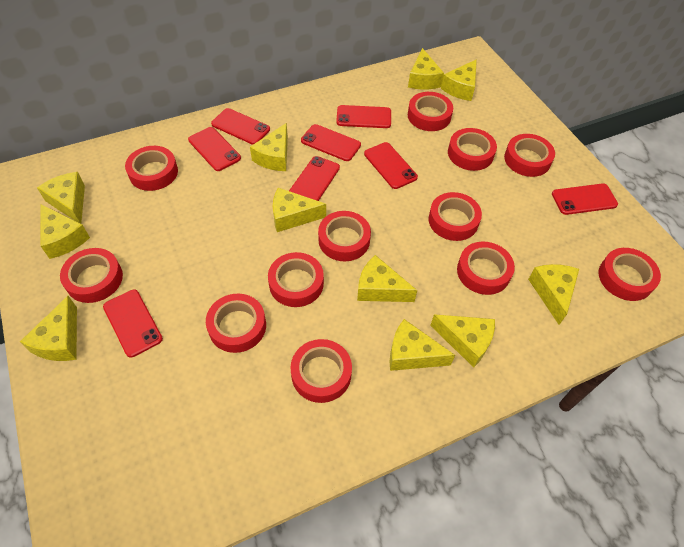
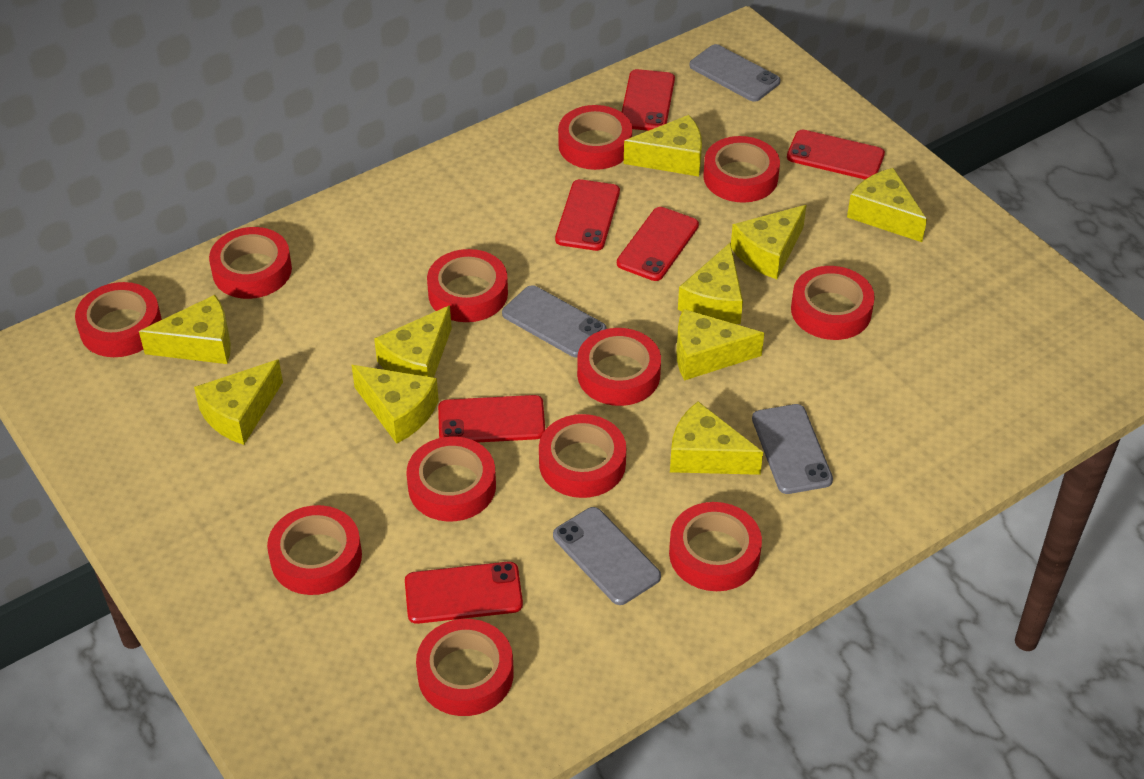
grey phone: 0 -> 4
red phone: 8 -> 6
yellow cheese: 11 -> 10

